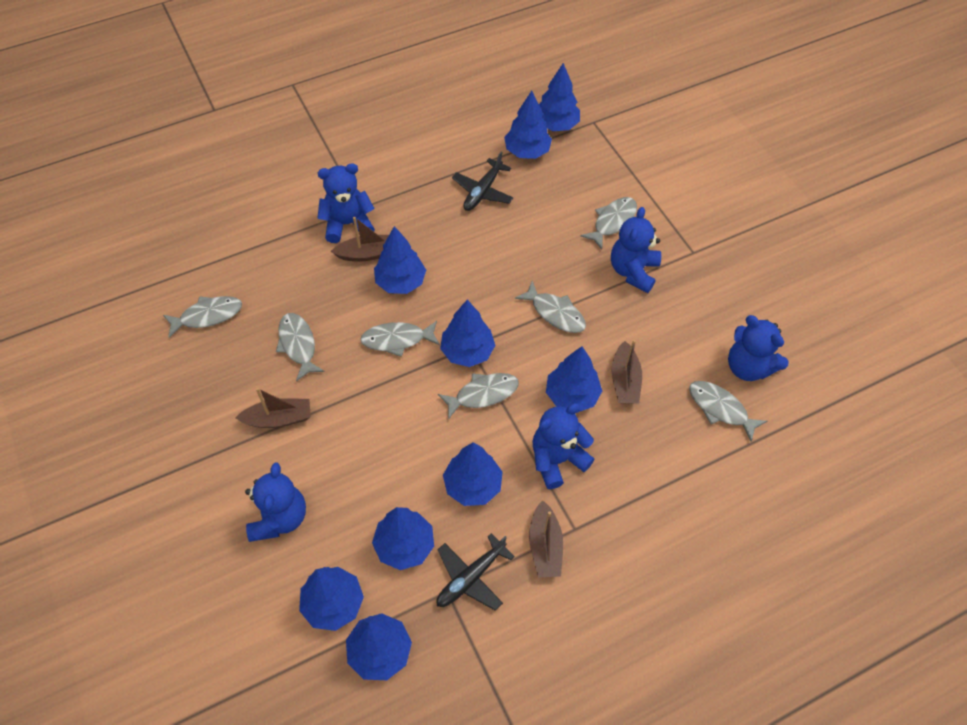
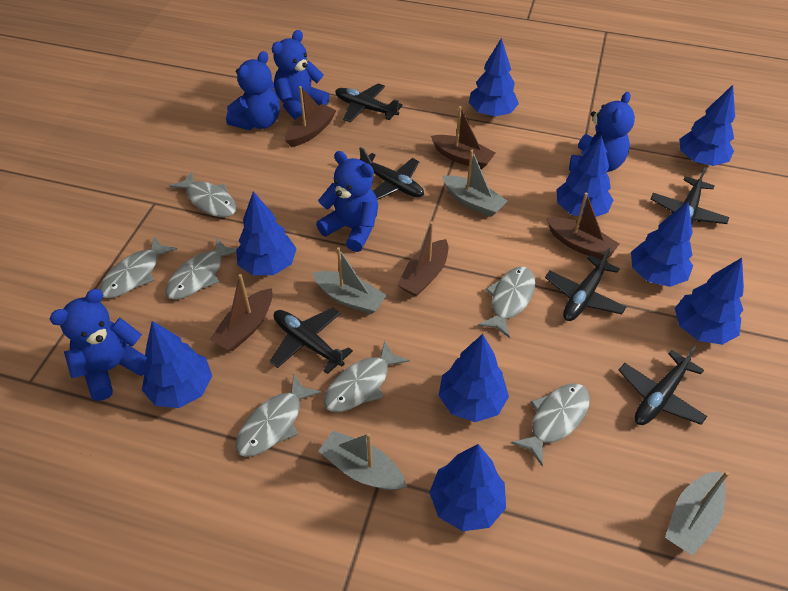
black plane: 2 -> 6
brown boat: 4 -> 5
grey boat: 0 -> 4

